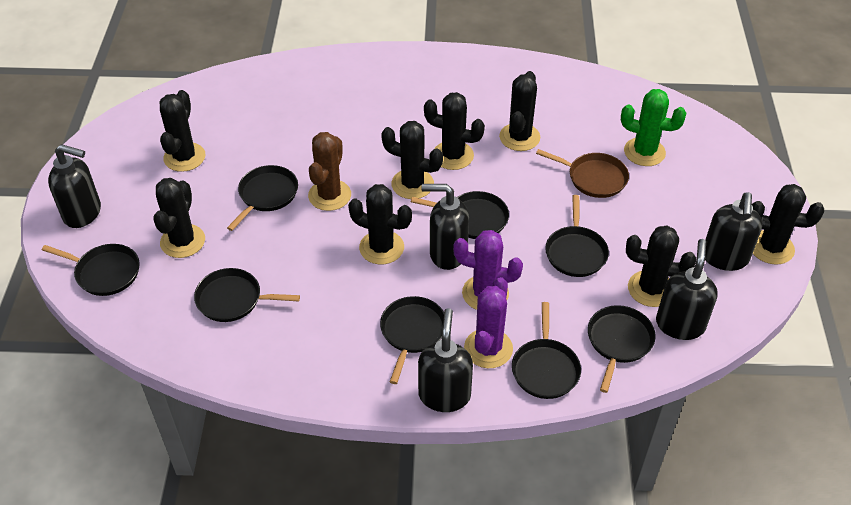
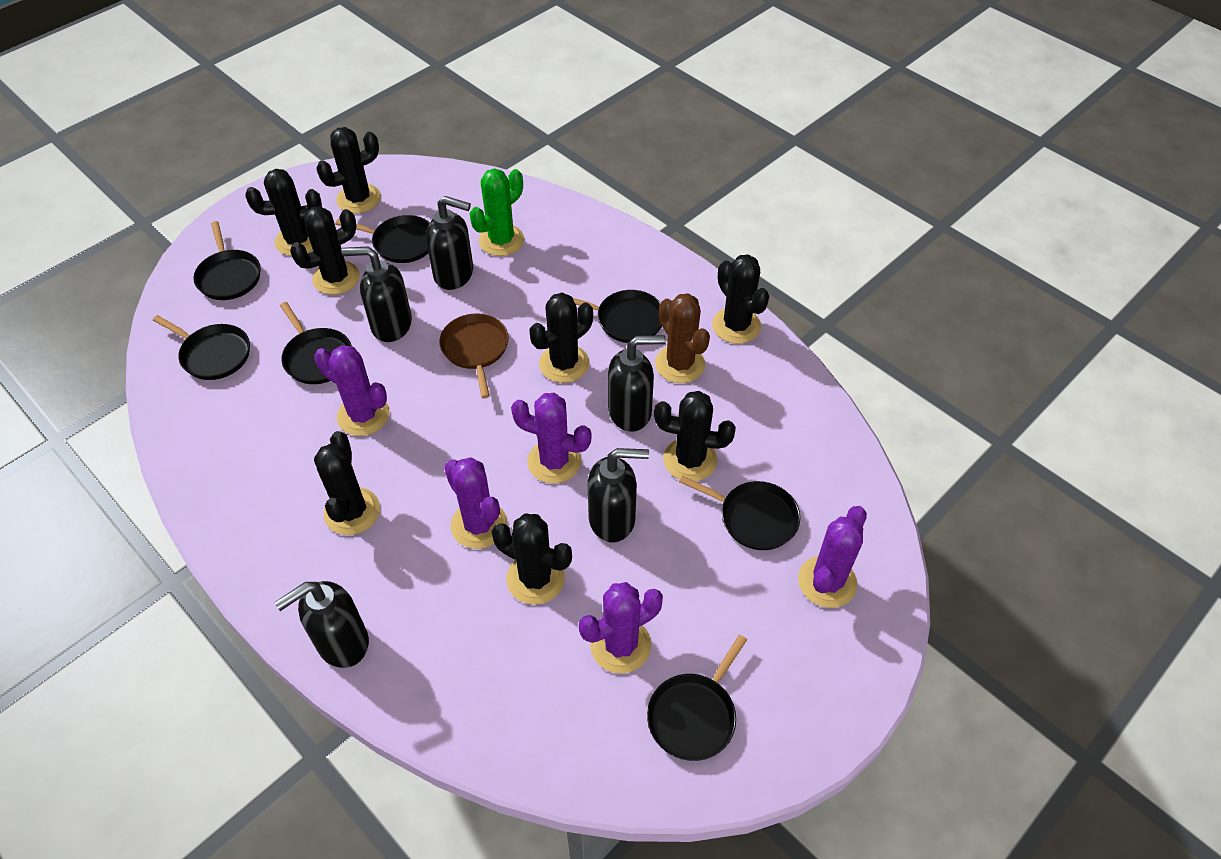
black pan: 8 -> 7
purple cactus: 2 -> 5

